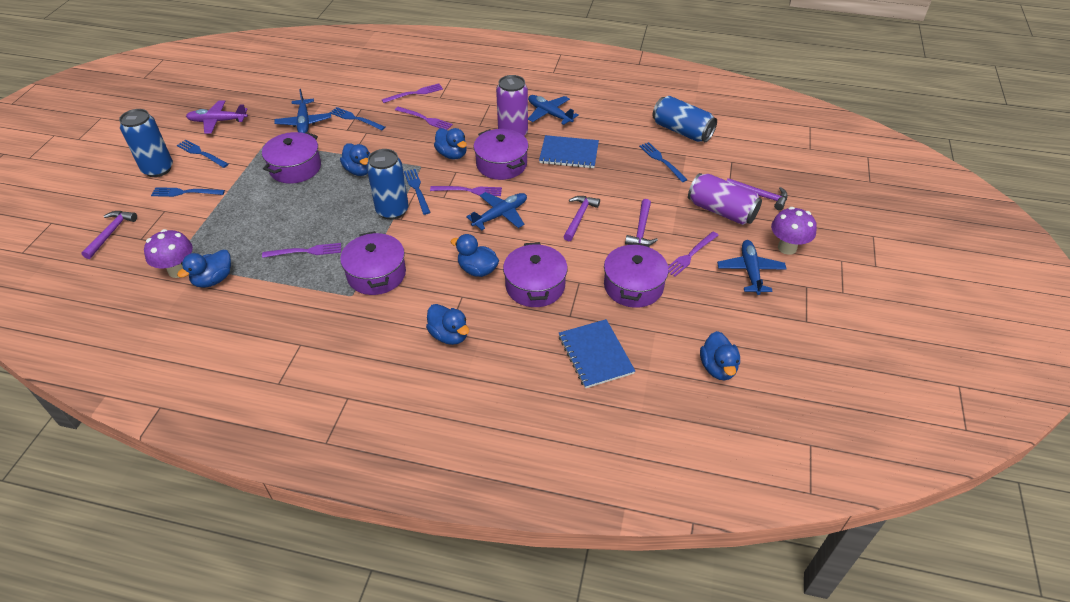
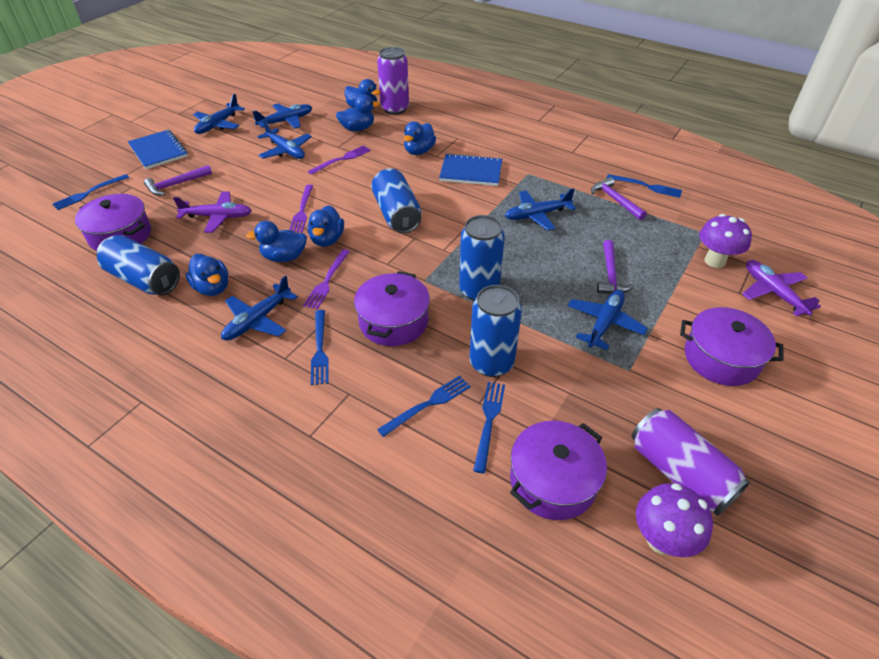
blue can: 3 -> 4
blue plane: 4 -> 6
purple fork: 5 -> 3
purple hammer: 4 -> 3
purple plane: 1 -> 2
purple pot: 5 -> 4

